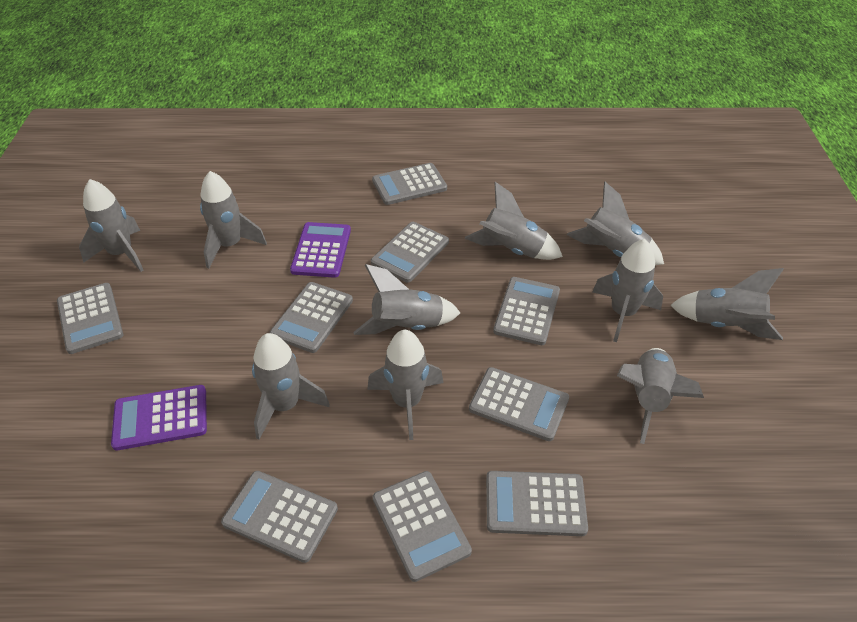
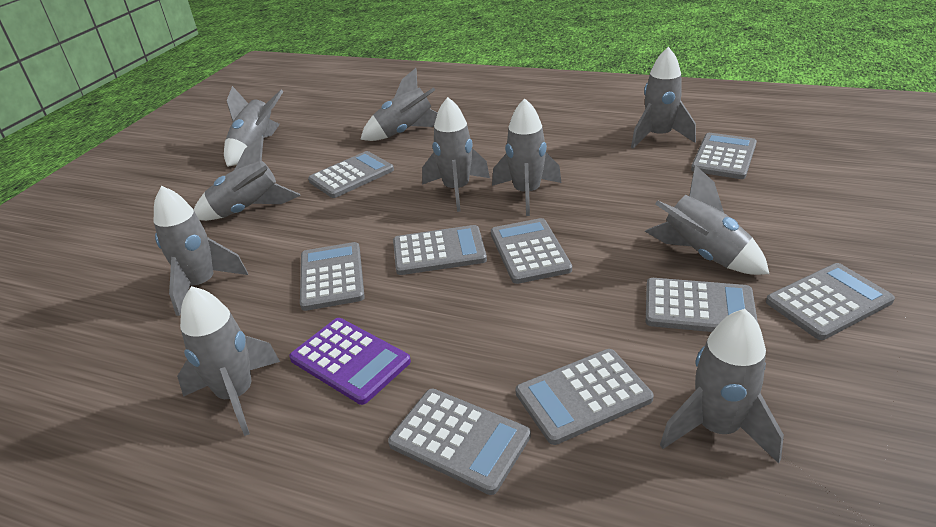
purple calculator: 2 -> 1

